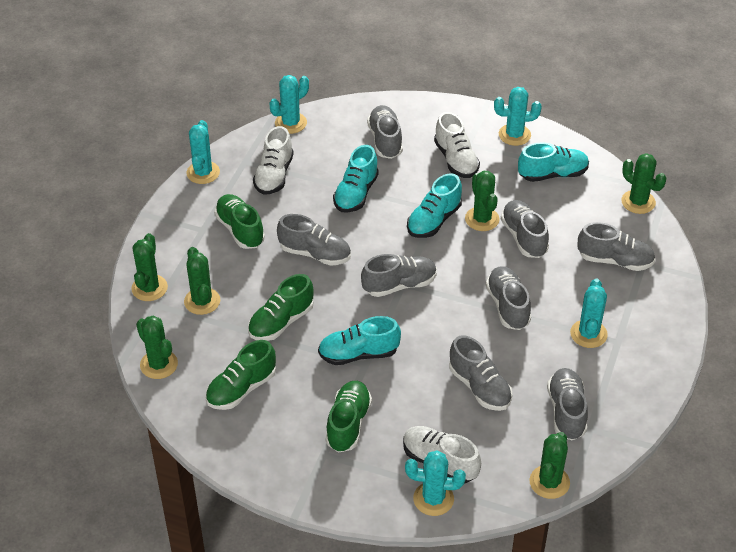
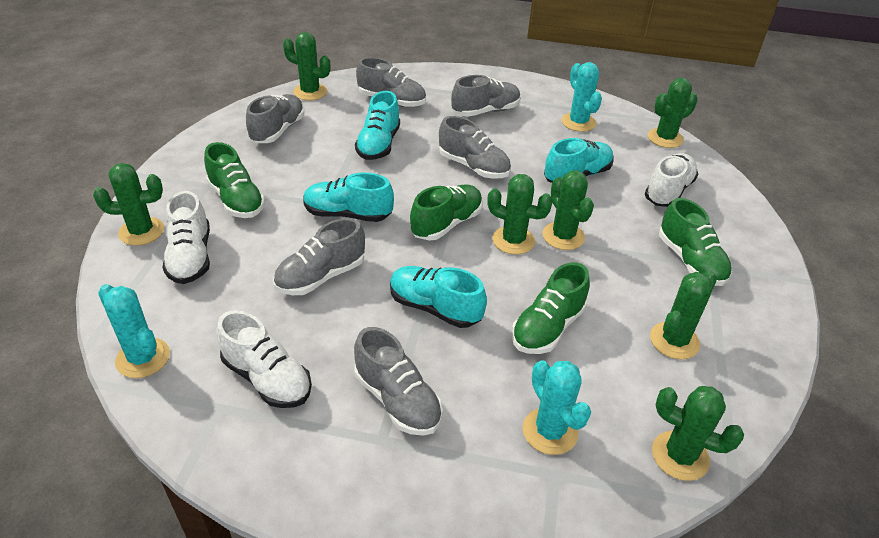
green cactus: 6 -> 7
grey shoe: 8 -> 6
turquoise cactus: 5 -> 3

